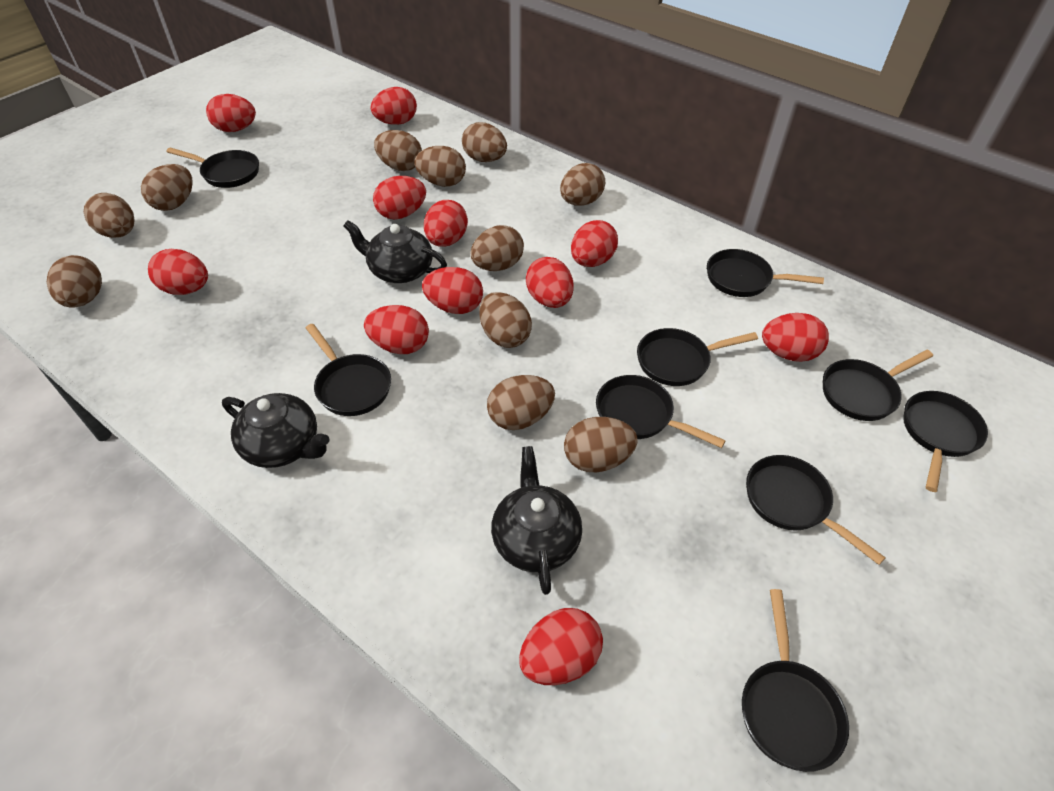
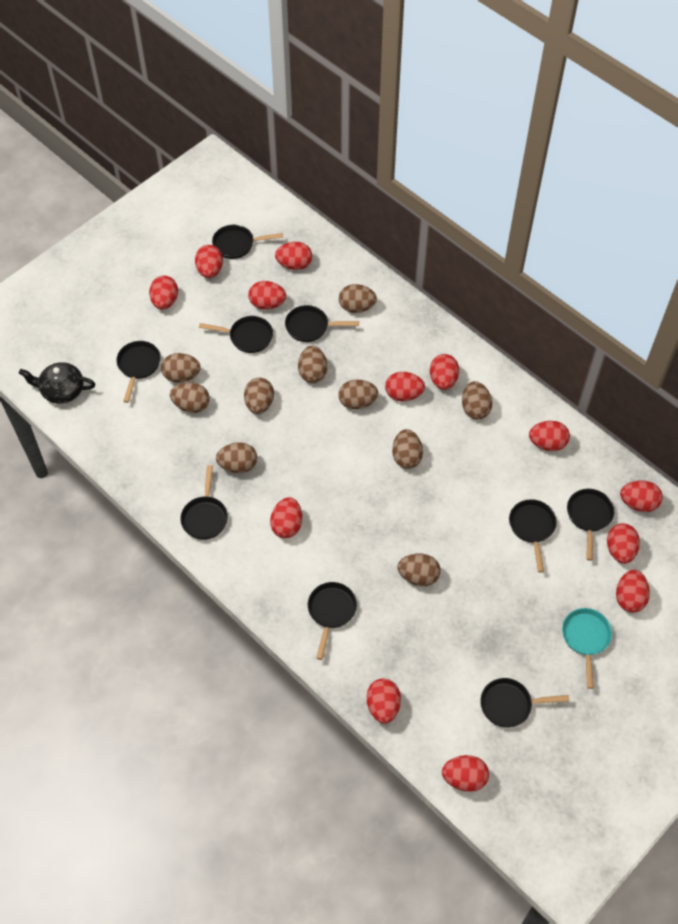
black teapot: 3 -> 1
brown egg: 11 -> 10
red egg: 11 -> 13
turquoise pan: 0 -> 1

